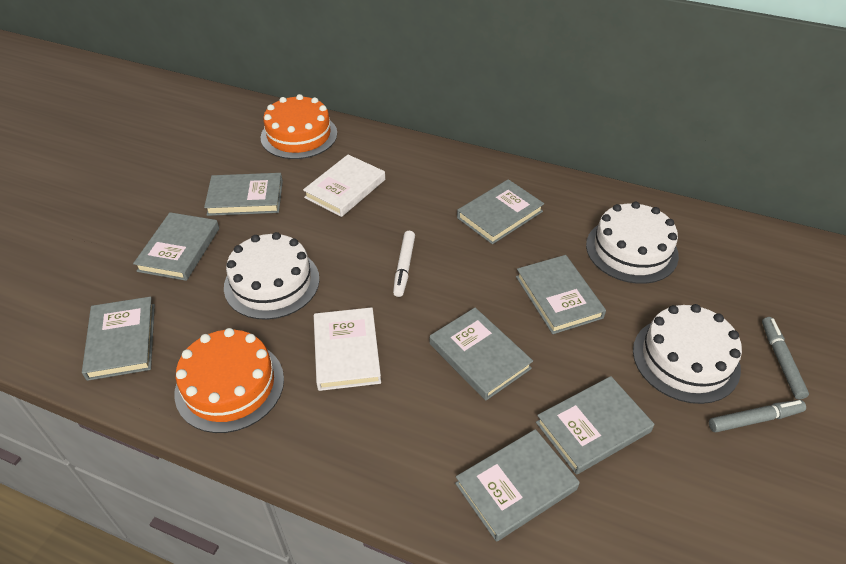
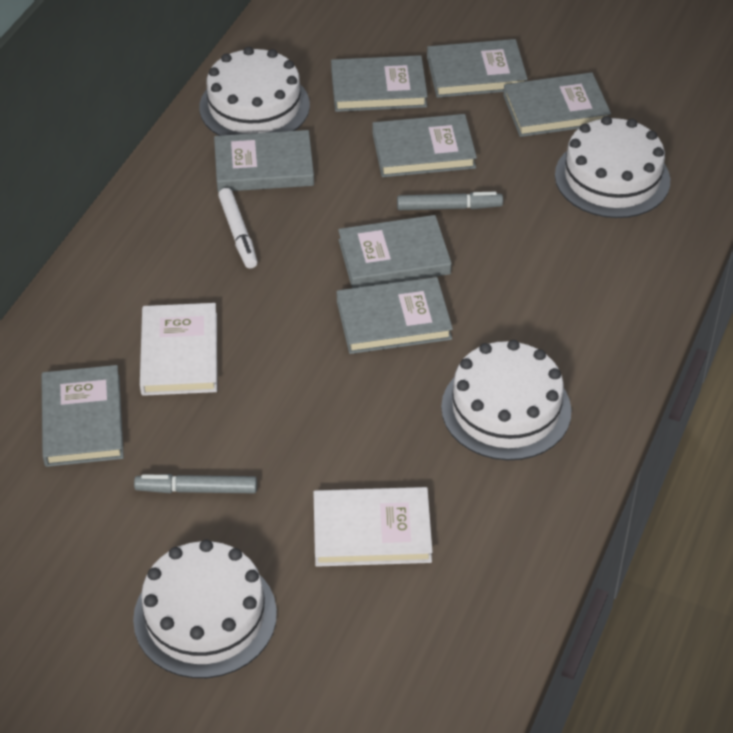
orange cake: 2 -> 0
white cake: 3 -> 4

